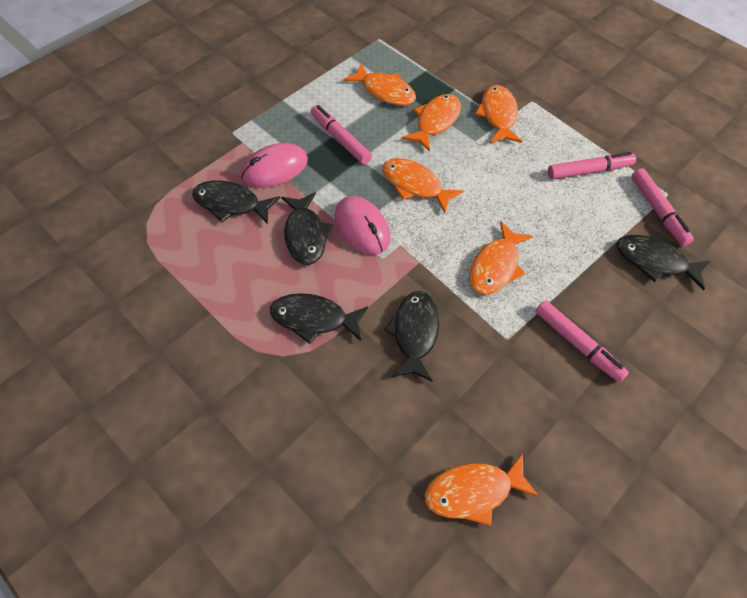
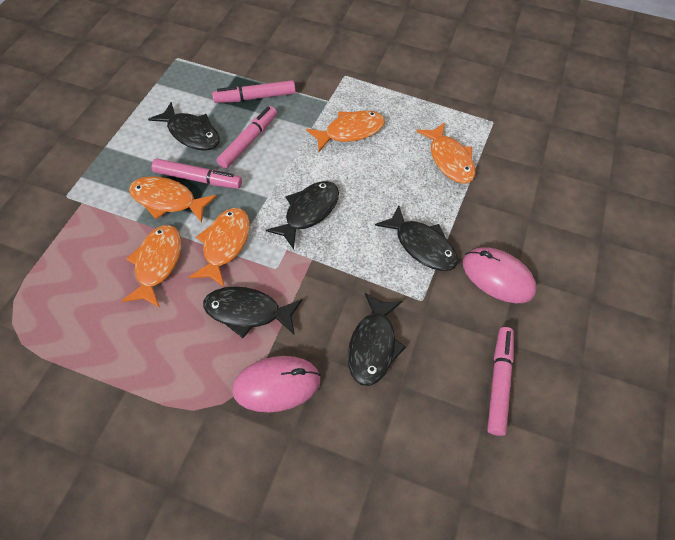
orange fish: 6 -> 5

